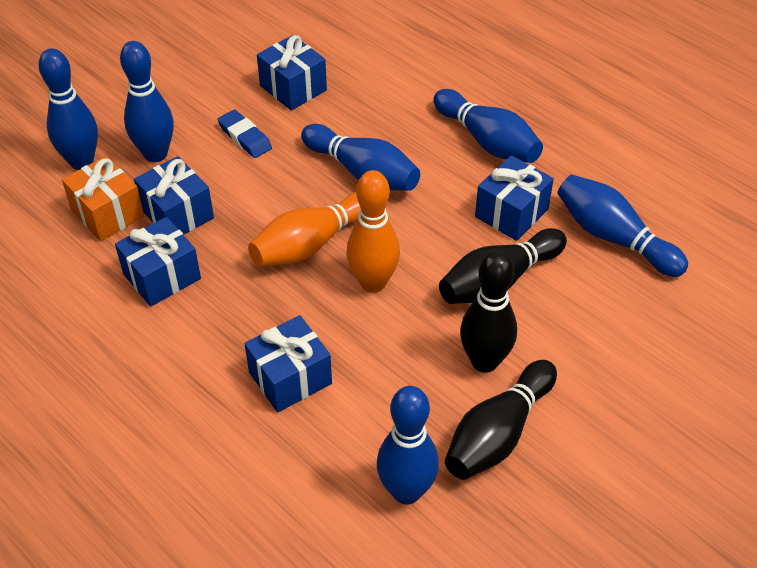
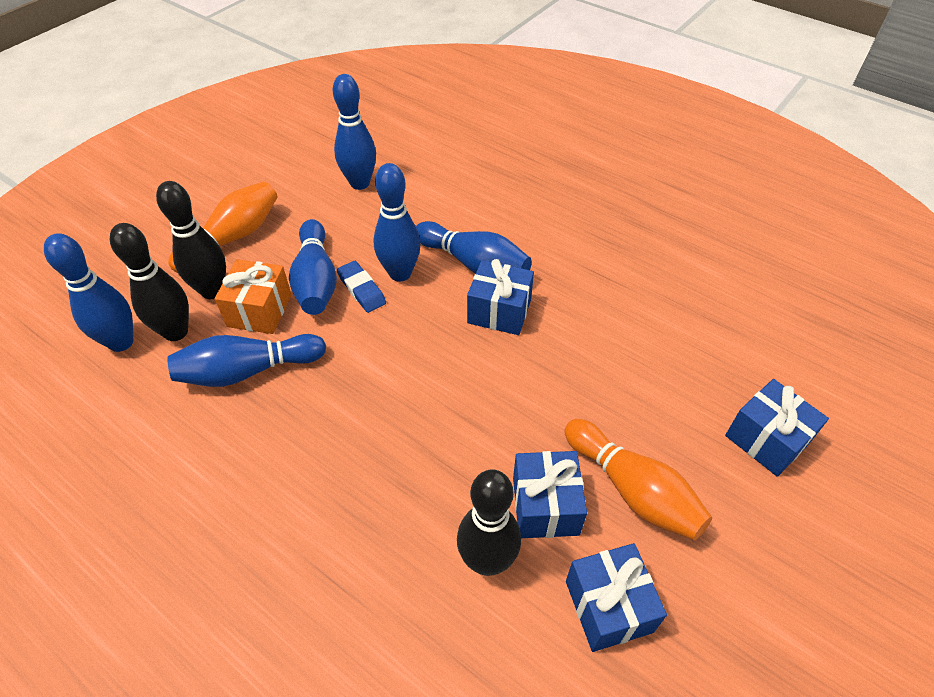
blue gift: 5 -> 4

